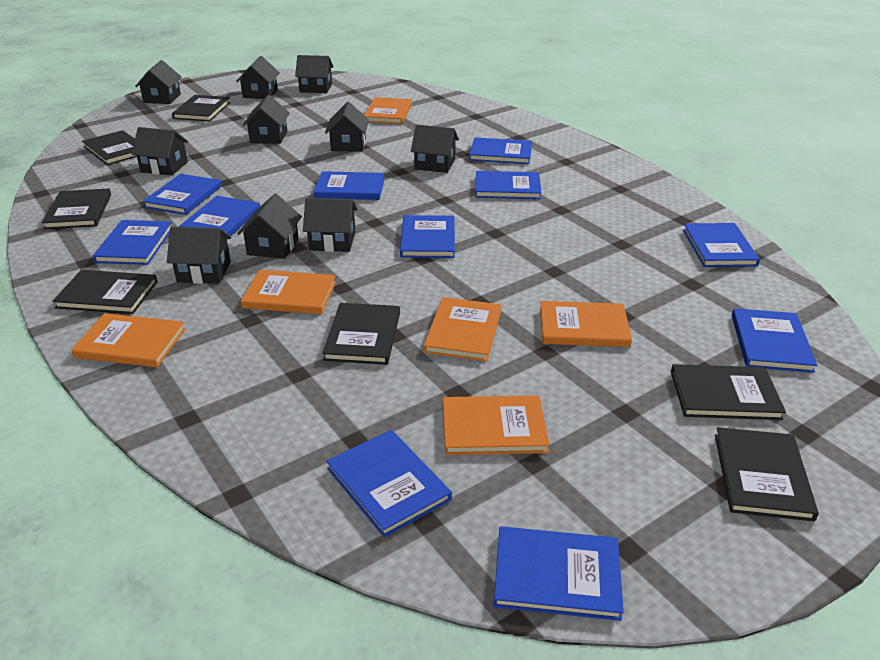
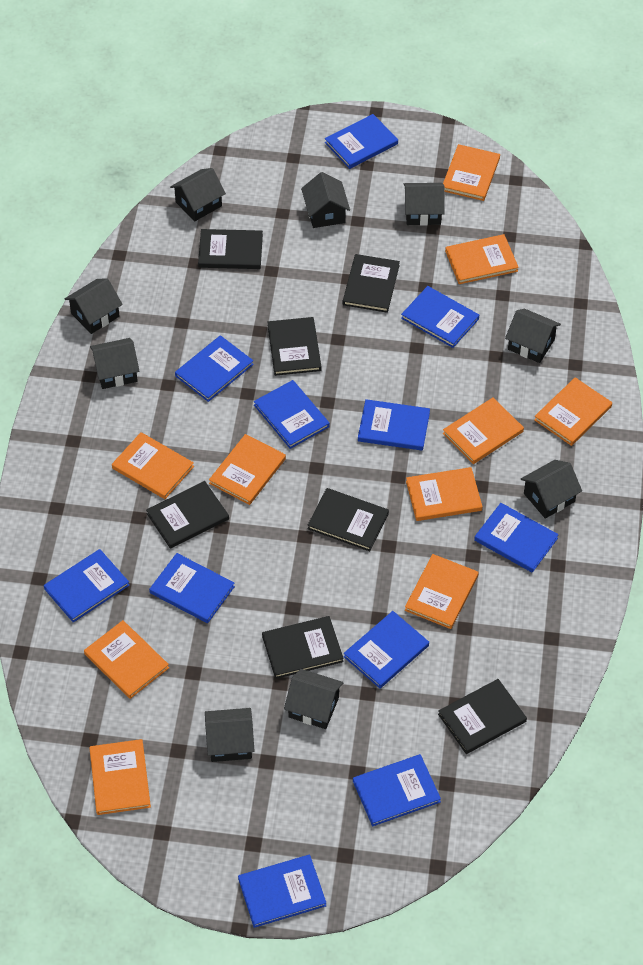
black house: 10 -> 9
orange book: 6 -> 10

